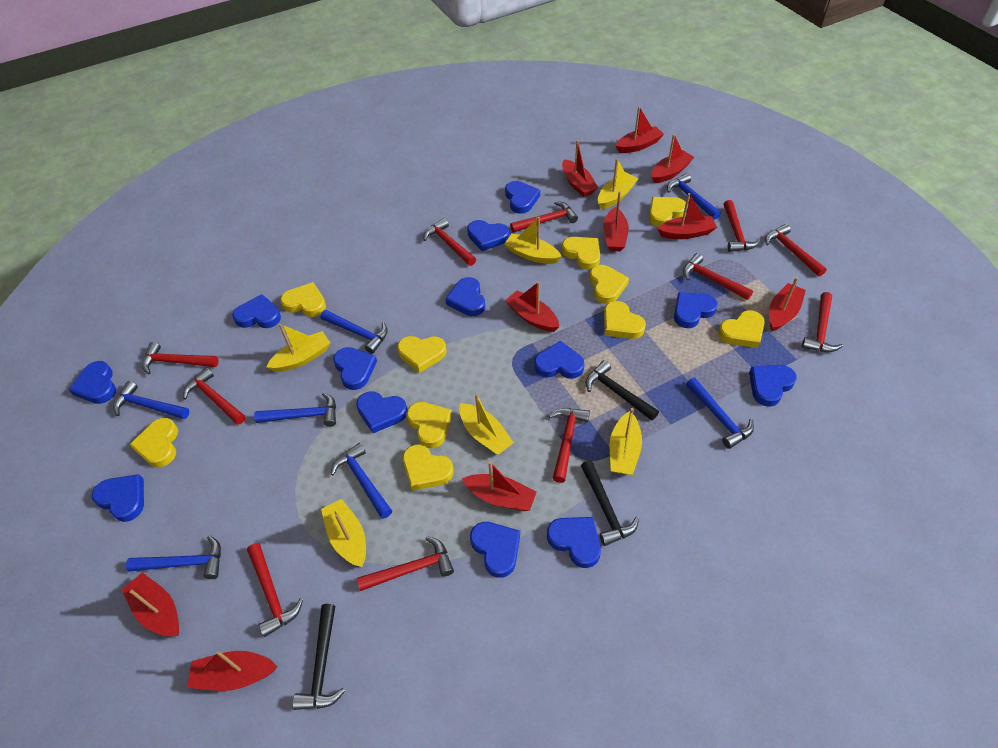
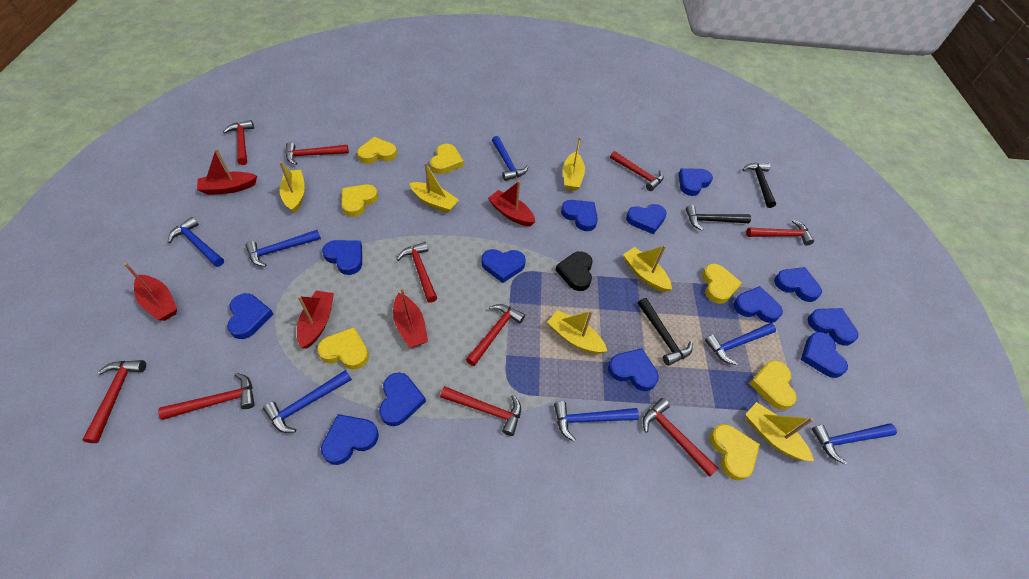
black heart: 0 -> 1
red boat: 10 -> 5
red hammer: 11 -> 10
yellow heart: 10 -> 7

